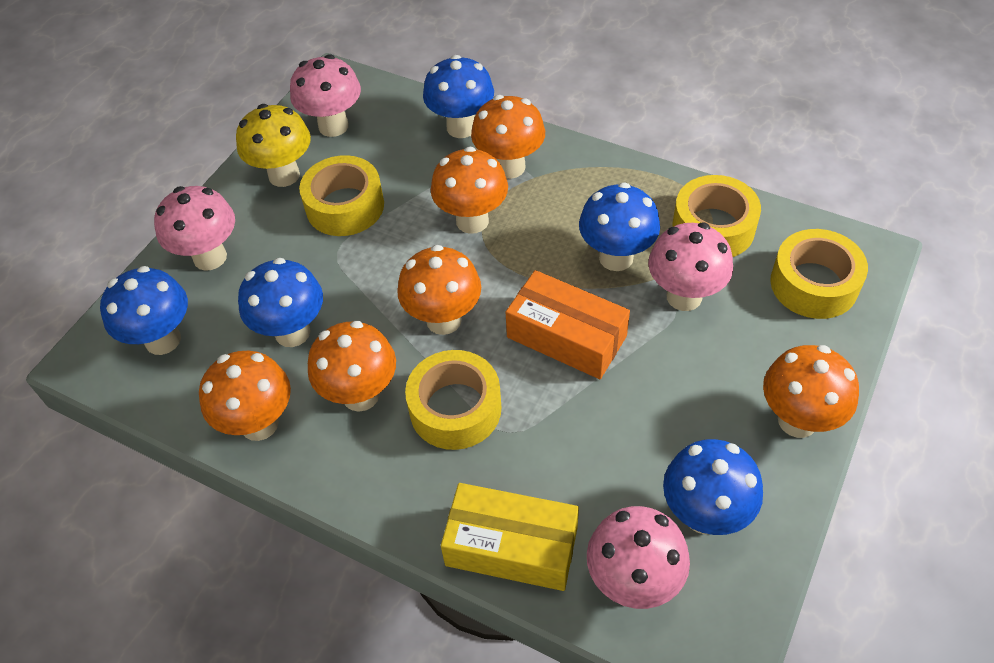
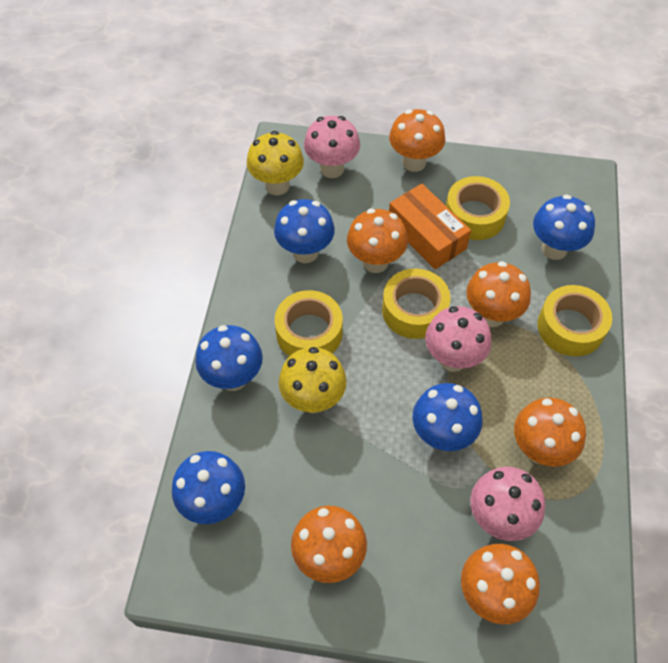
pink mushroom: 4 -> 3
yellow box: 1 -> 0
yellow mushroom: 1 -> 2

